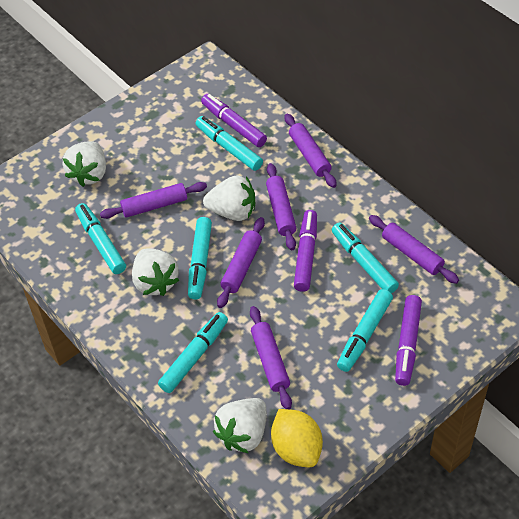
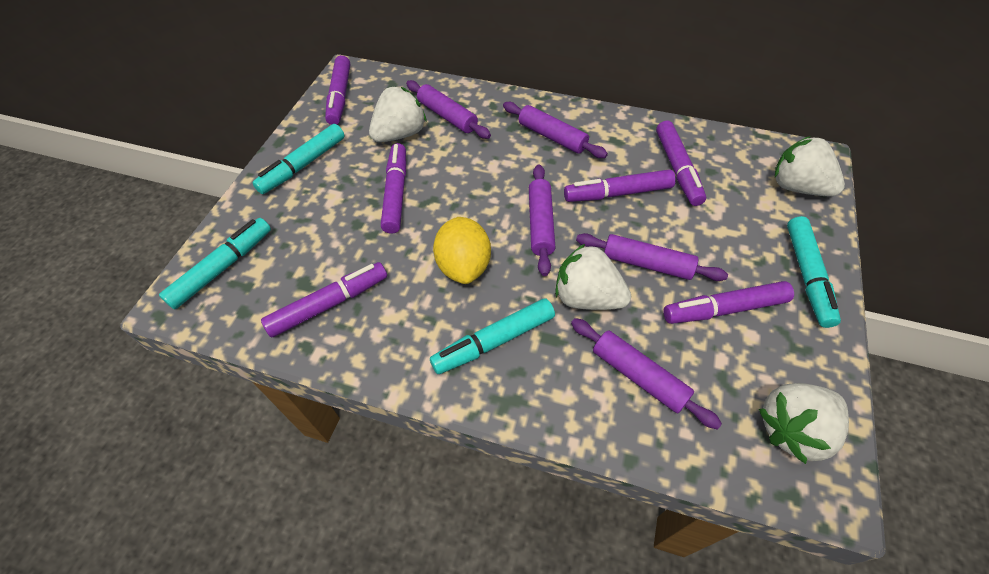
purple marker: 3 -> 6
purple rolling pin: 6 -> 5
turquoise marker: 6 -> 4

